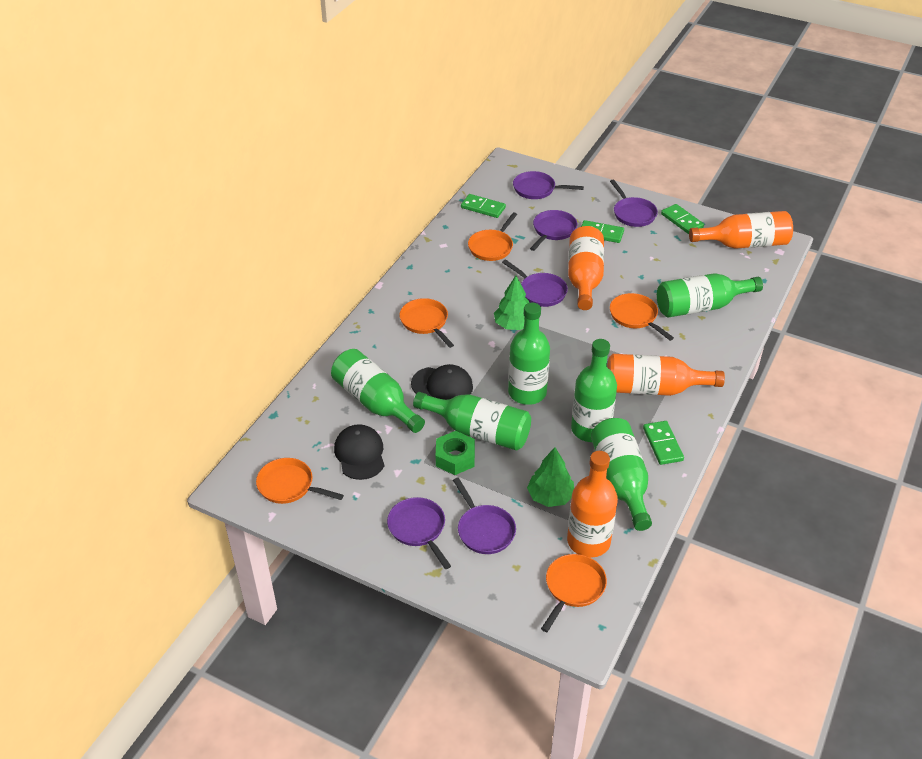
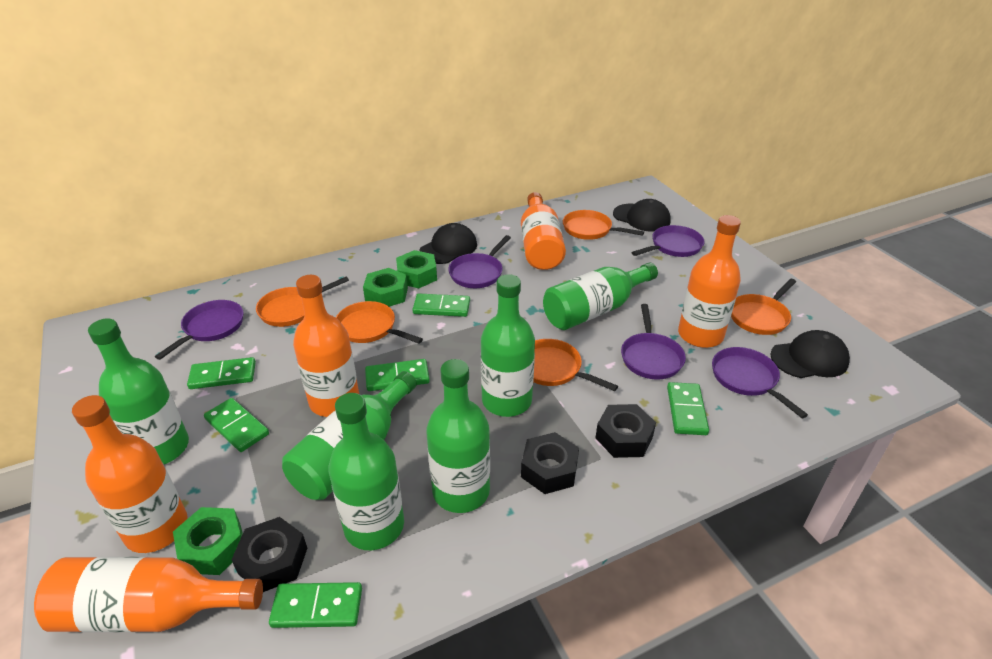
black cap: 2 -> 3
black nut: 0 -> 3
green domino: 4 -> 6
green nut: 1 -> 3
green tree: 2 -> 0
orange bottle: 4 -> 5
purple pan: 6 -> 5

